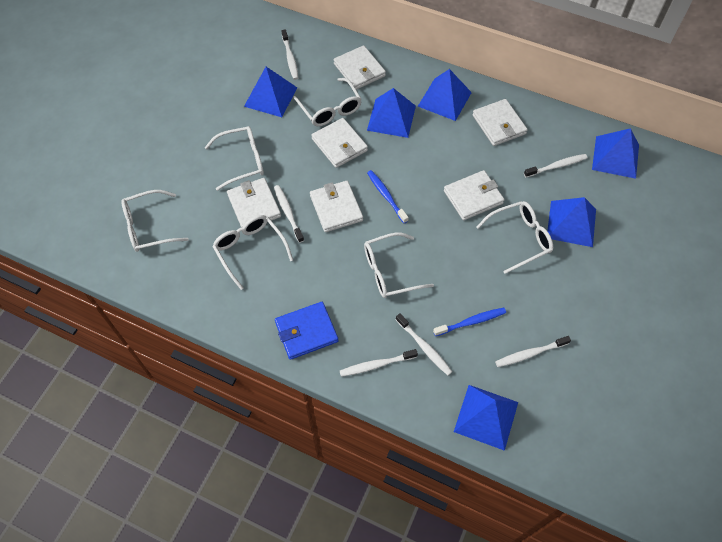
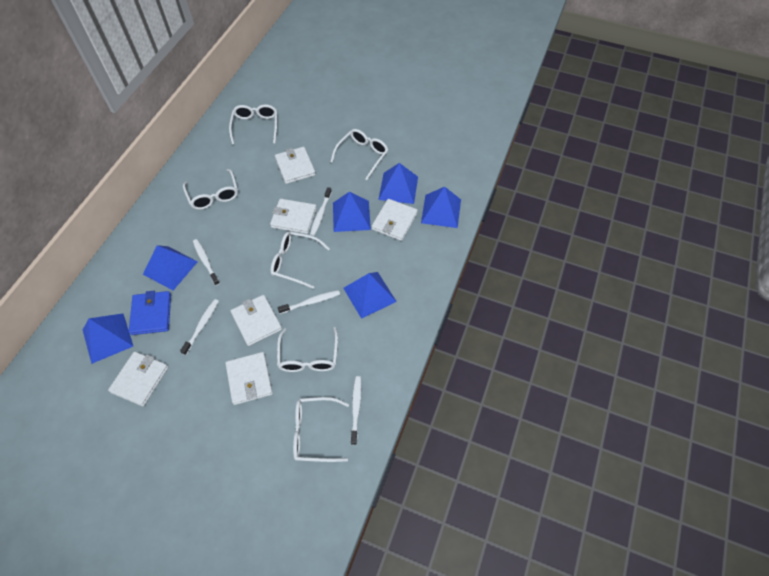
blue toothbrush: 2 -> 0
white toothbrush: 6 -> 5

